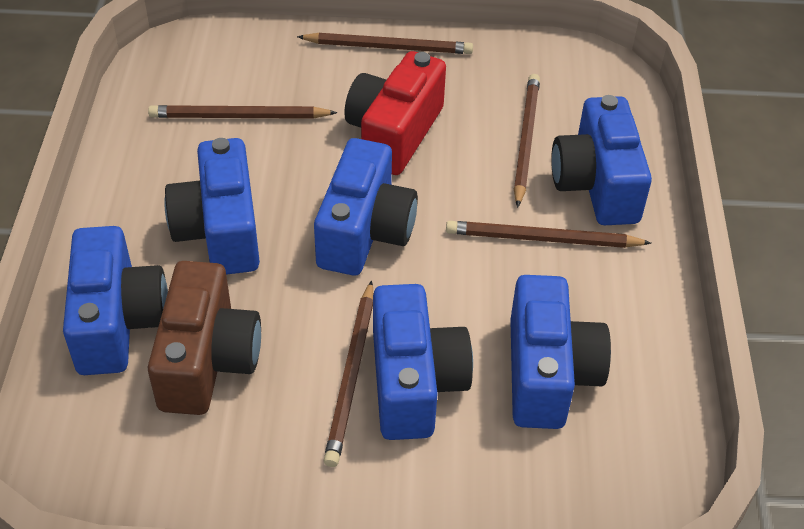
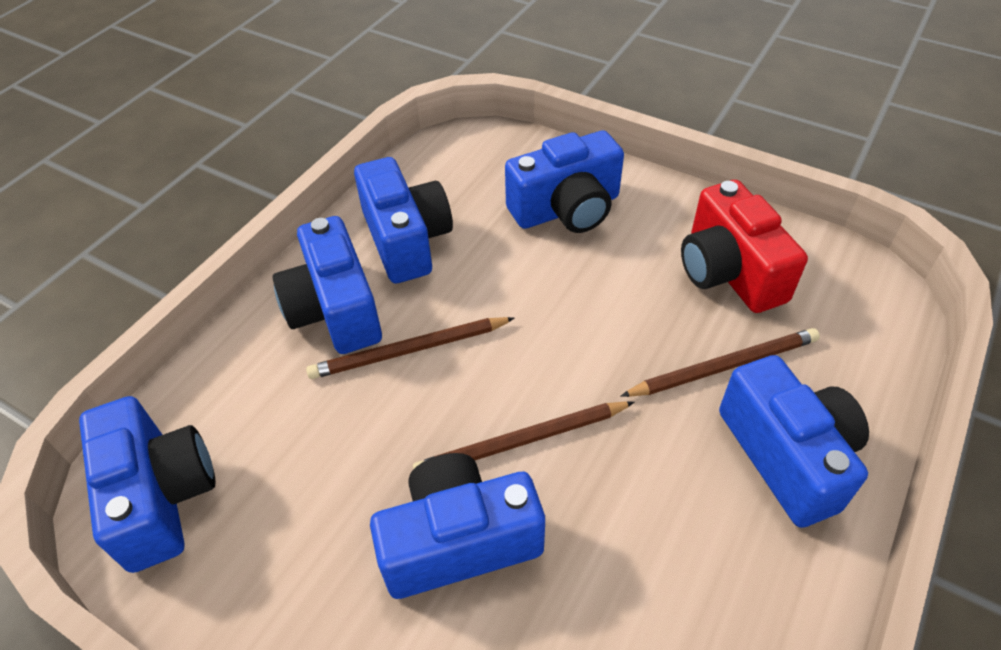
brown camera: 1 -> 0
brown pencil: 5 -> 3

